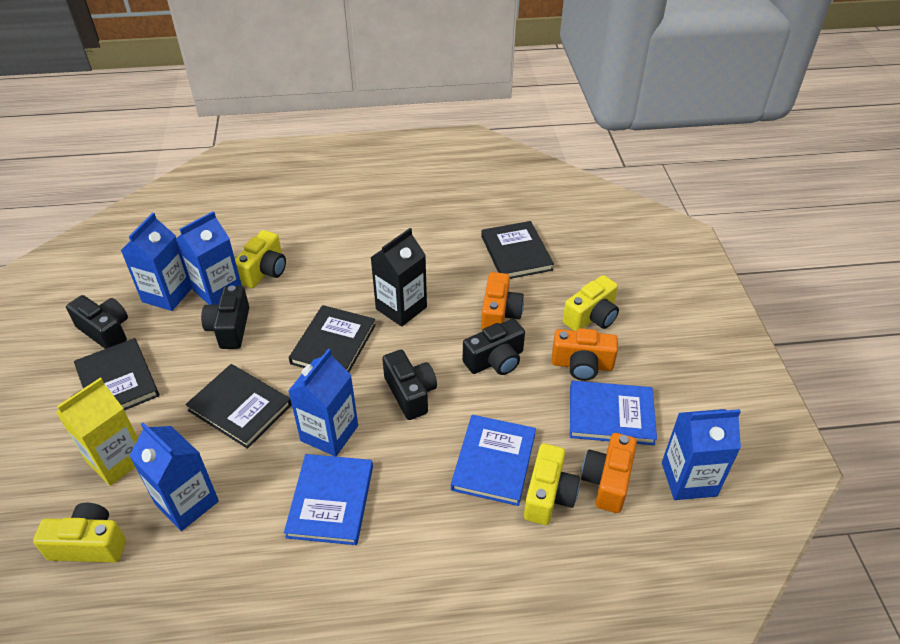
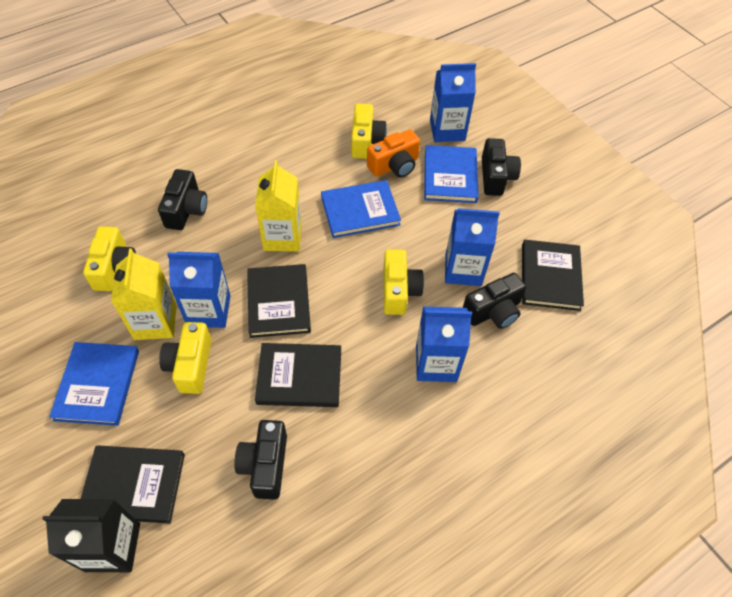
blue carton: 5 -> 4
orange camera: 3 -> 1
yellow carton: 1 -> 2

